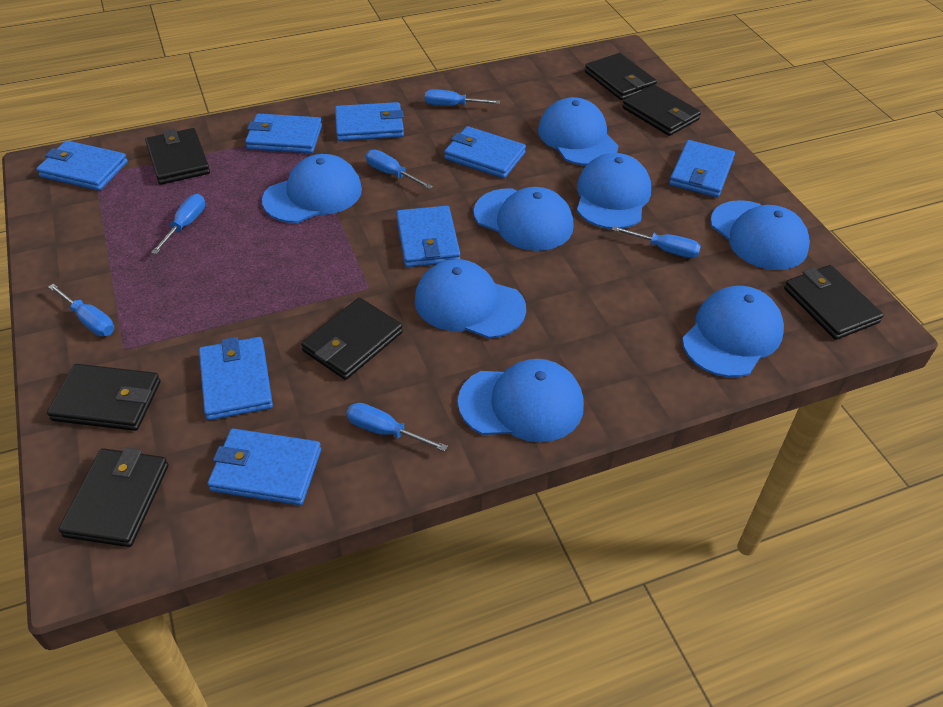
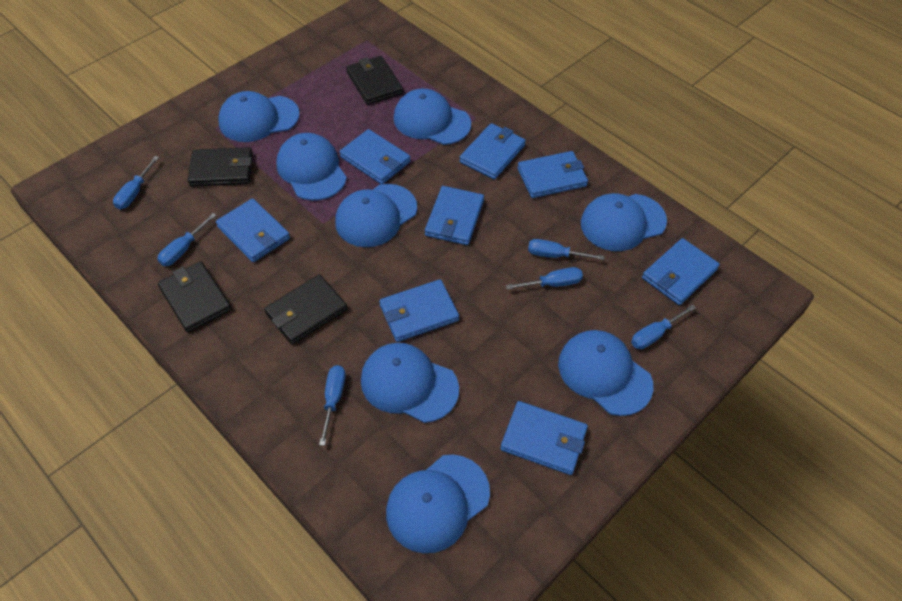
black wallet: 7 -> 4

